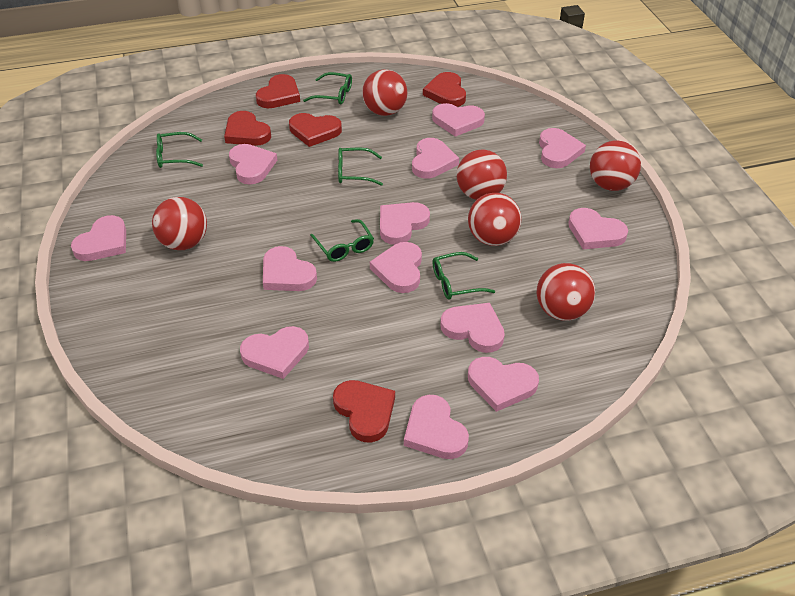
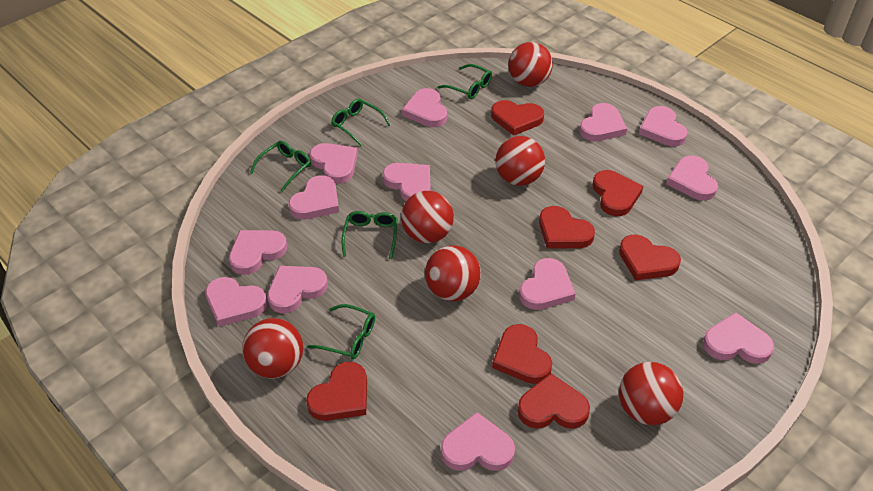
red heart: 5 -> 7

